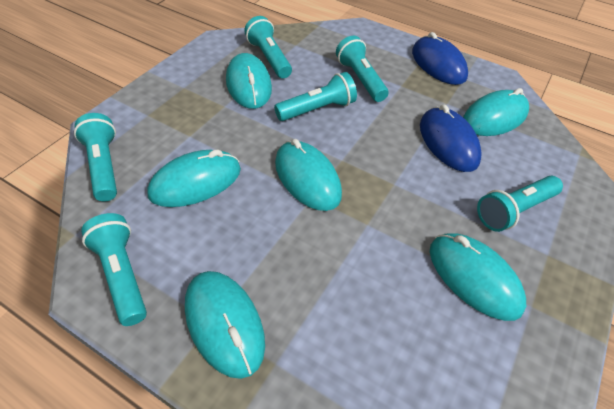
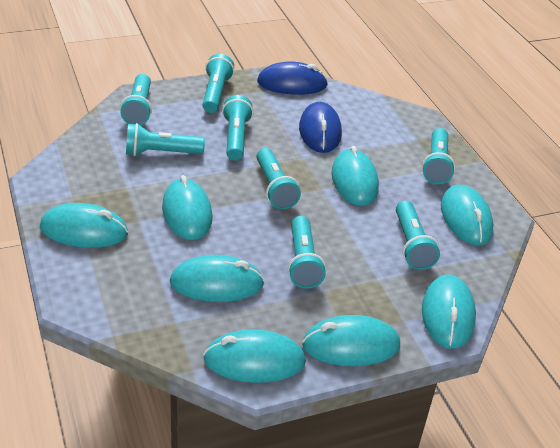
turquoise flashlight: 6 -> 8
turquoise mouse: 6 -> 8

